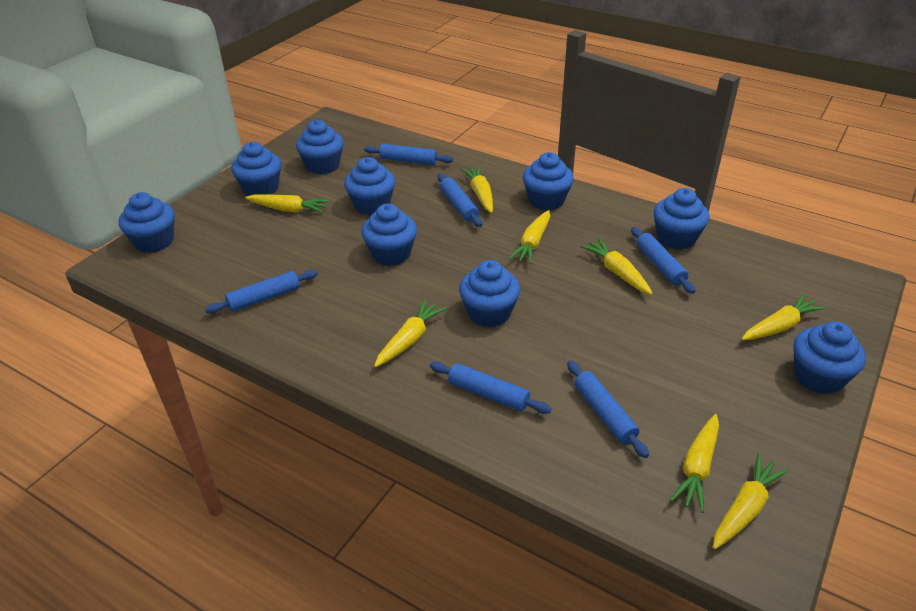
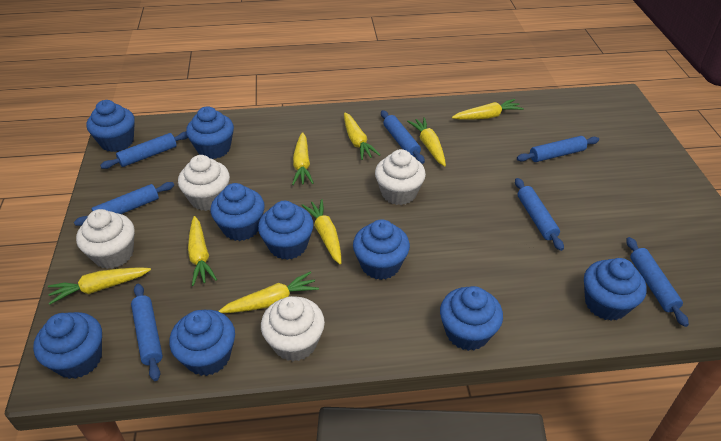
blue rolling pin: 6 -> 7
white cupcake: 0 -> 4

